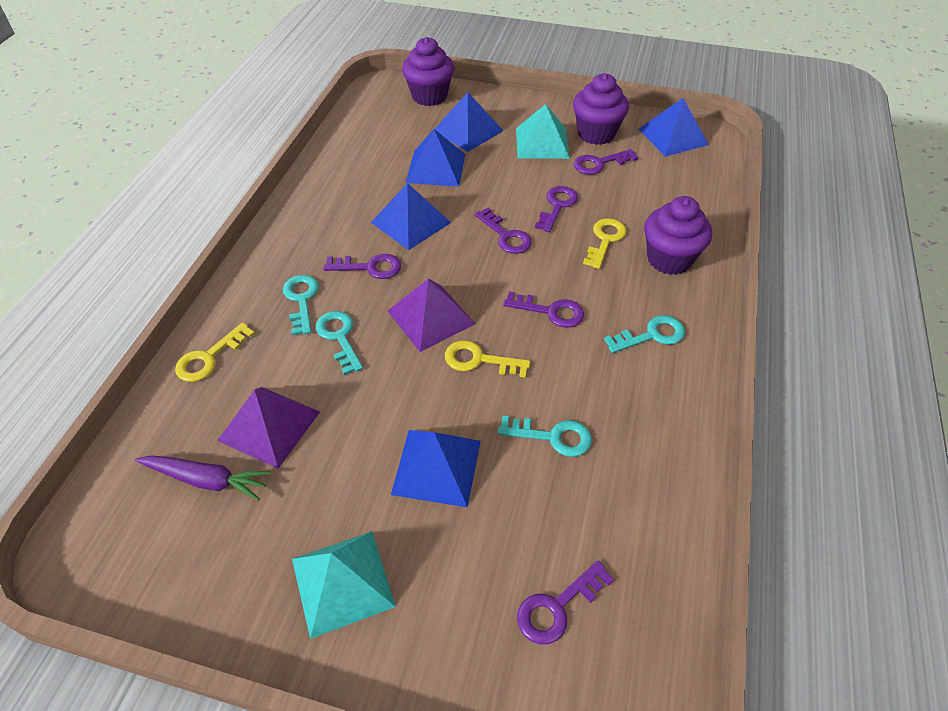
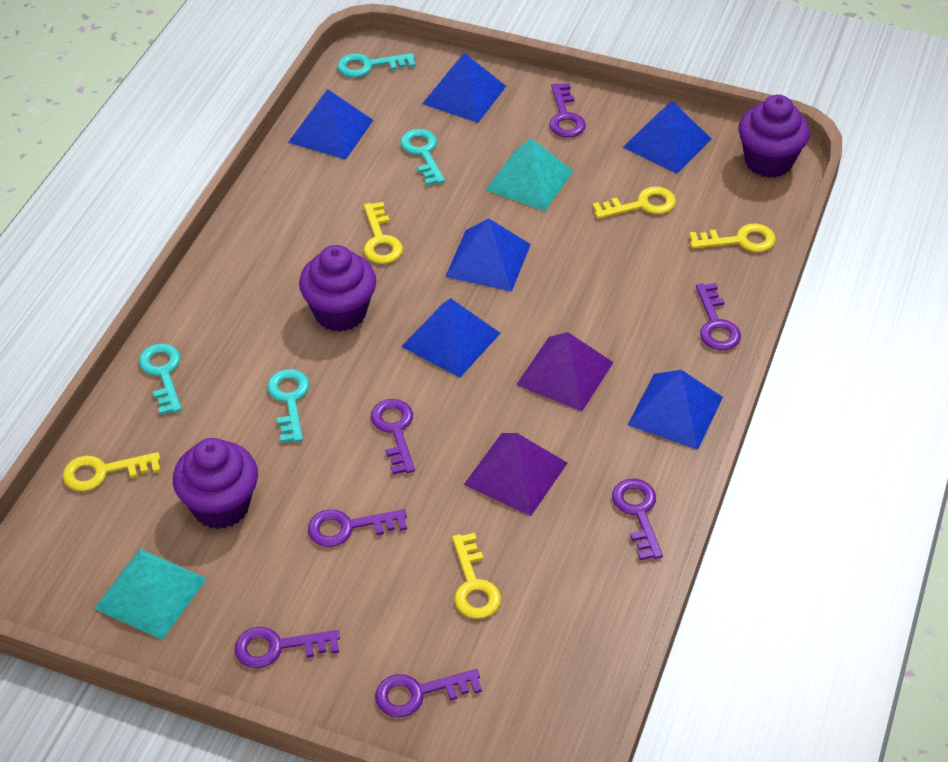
blue pyramid: 5 -> 6
purple carrot: 1 -> 0
purple key: 6 -> 7
yellow key: 3 -> 5

